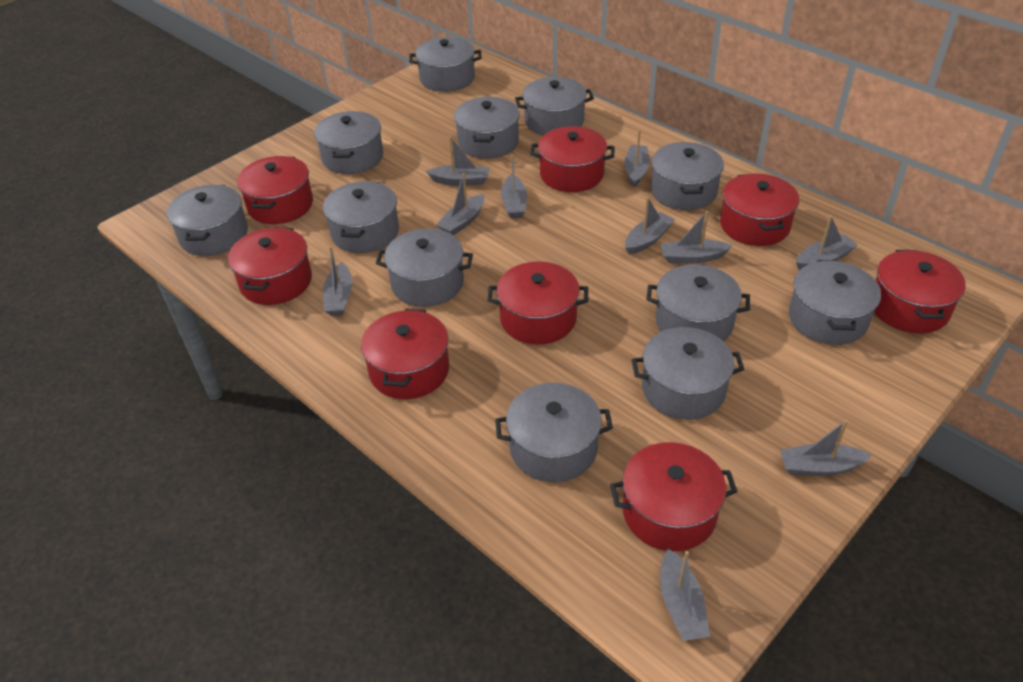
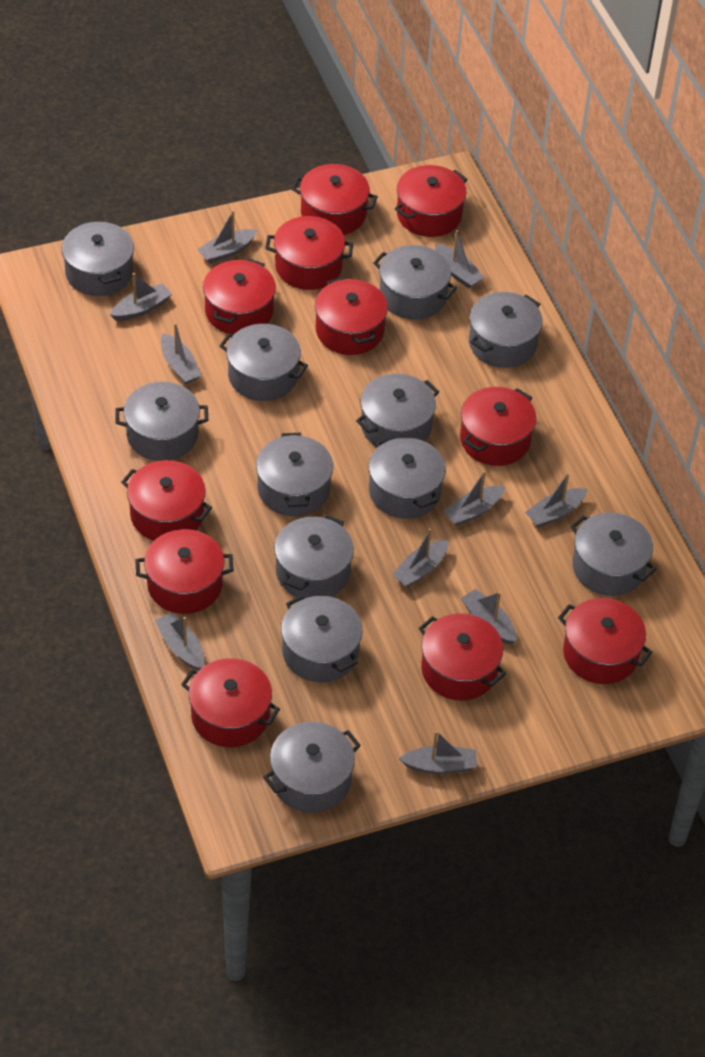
red pot: 8 -> 11

